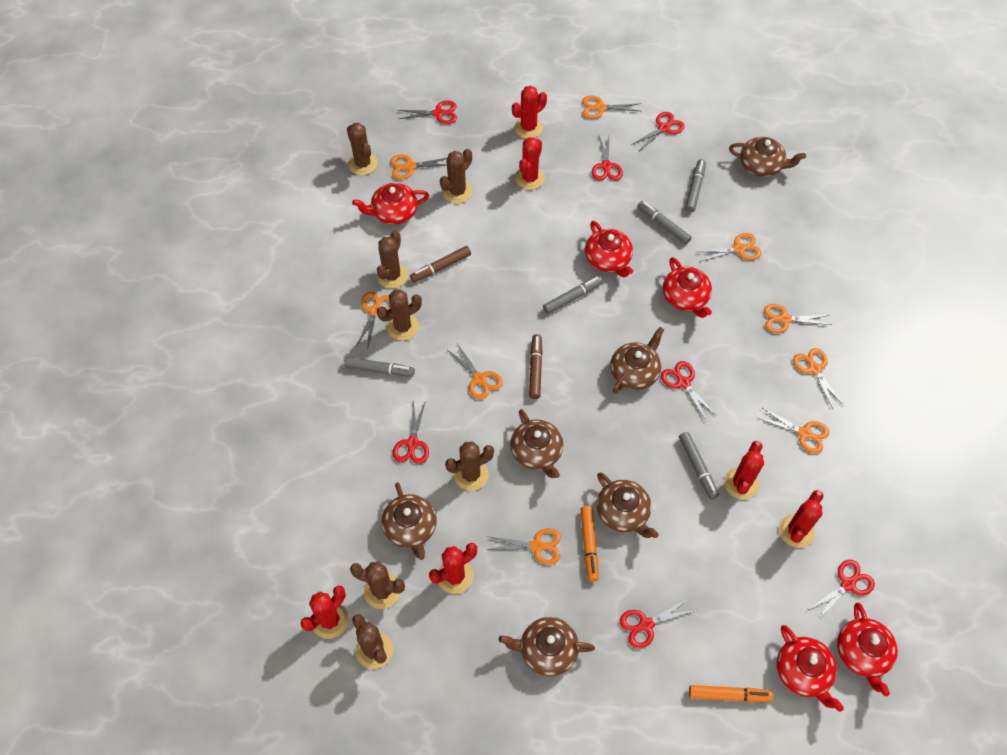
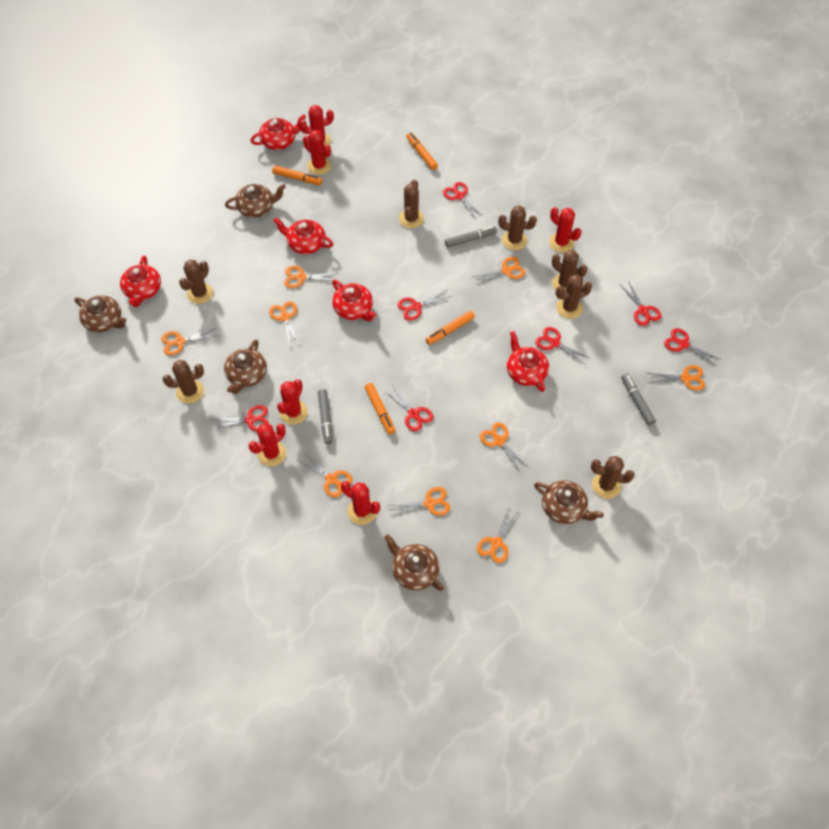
brown marker: 2 -> 0
brown teapot: 6 -> 5
grey marker: 5 -> 3
orange marker: 2 -> 4

